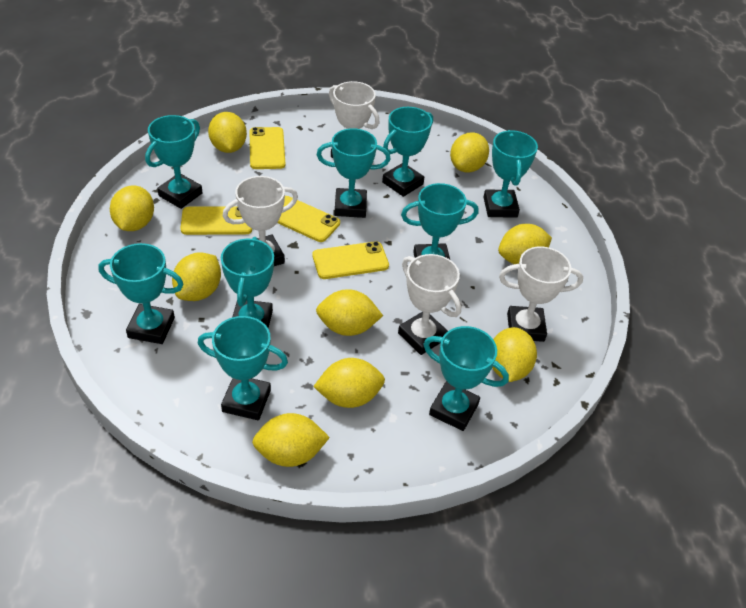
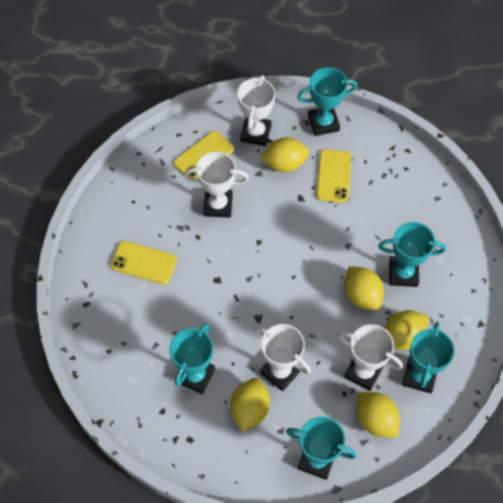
turquoise trophy: 9 -> 5
yellow lemon: 9 -> 5
yellow phone: 4 -> 3

